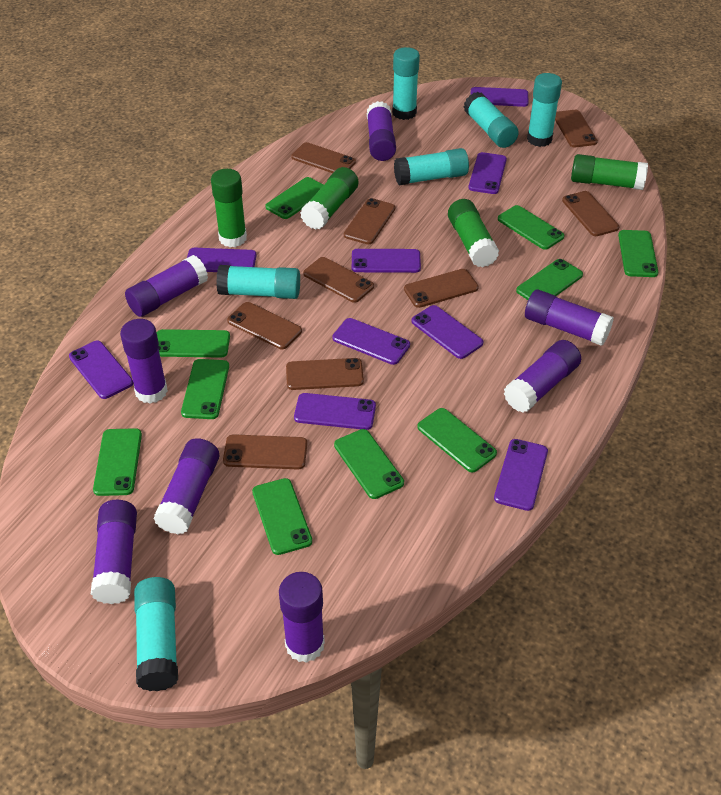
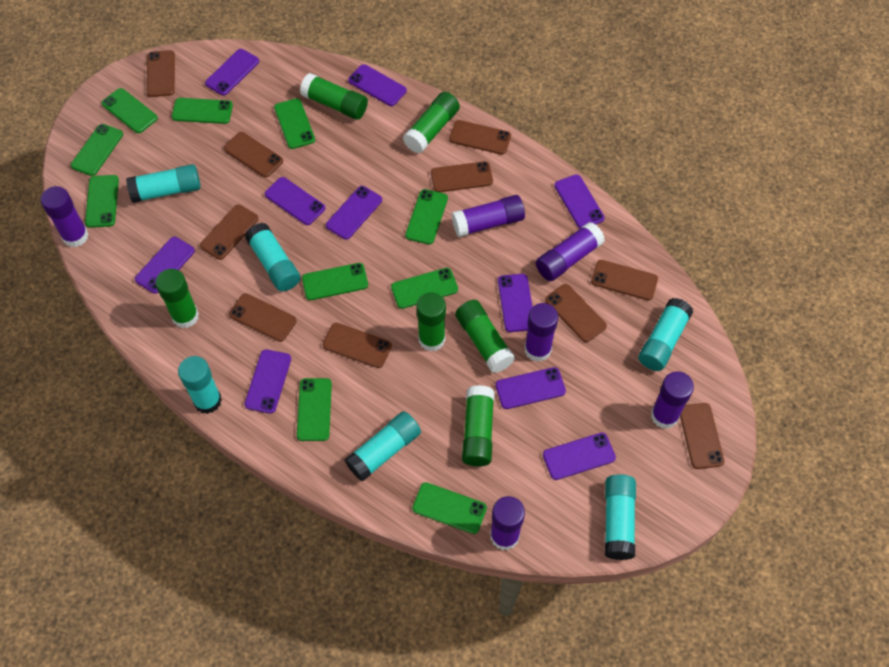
brown phone: 9 -> 10
green glue stick: 4 -> 6
purple glue stick: 8 -> 6
purple phone: 9 -> 10

